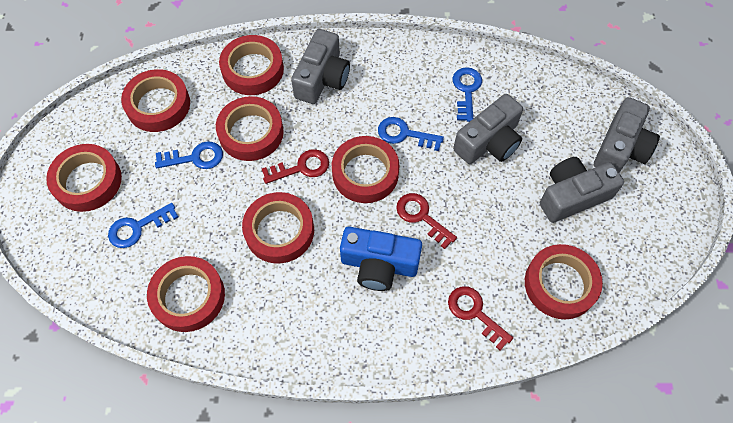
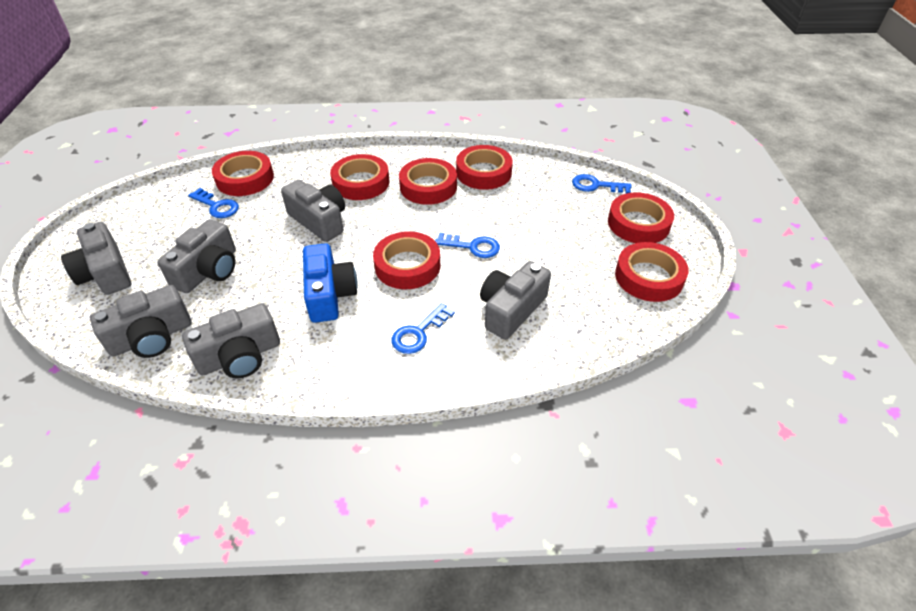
grey camera: 4 -> 6
red key: 3 -> 0
red tape: 8 -> 7

